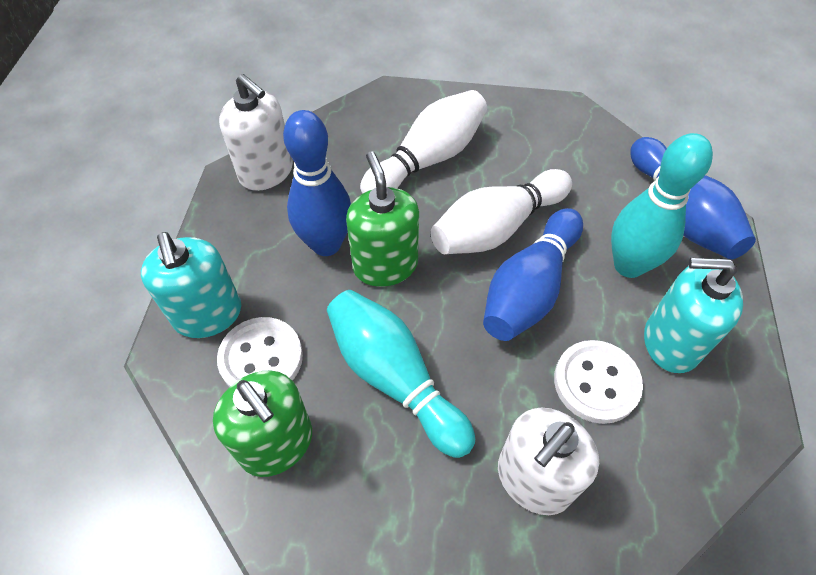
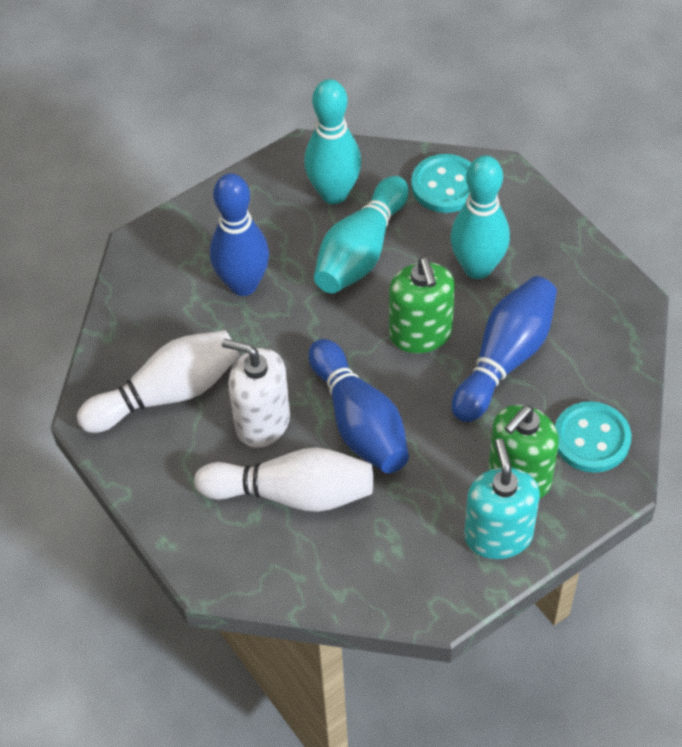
turquoise bowling pin: 2 -> 3
turquoise button: 0 -> 2
turquoise soap dispenser: 2 -> 1
white button: 2 -> 0
white soap dispenser: 2 -> 1

